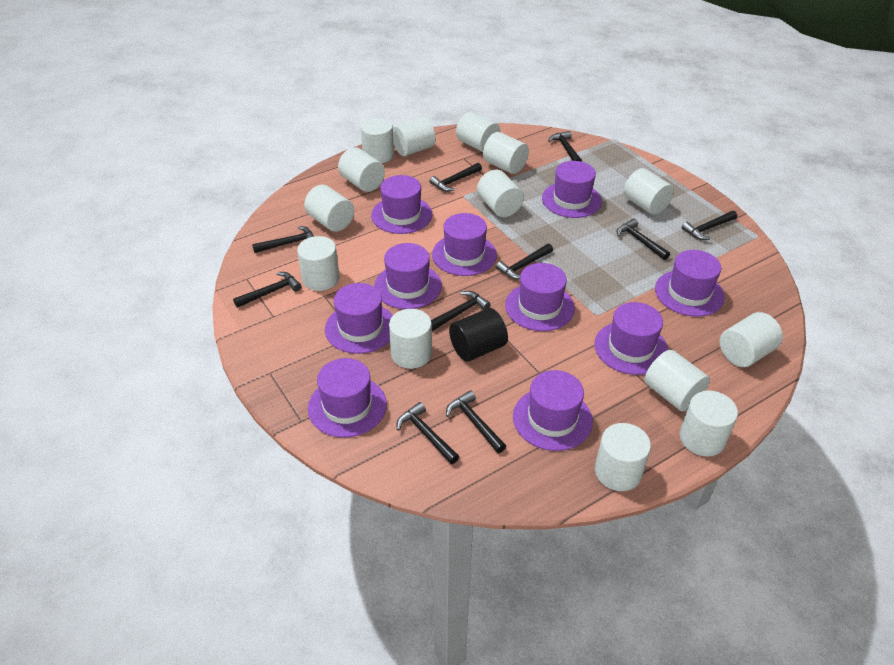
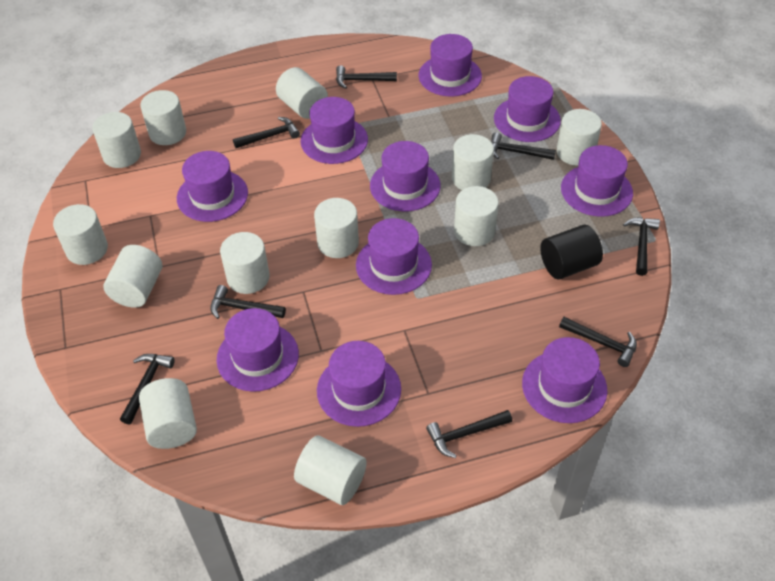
black hammer: 10 -> 8
white cylinder: 14 -> 12

